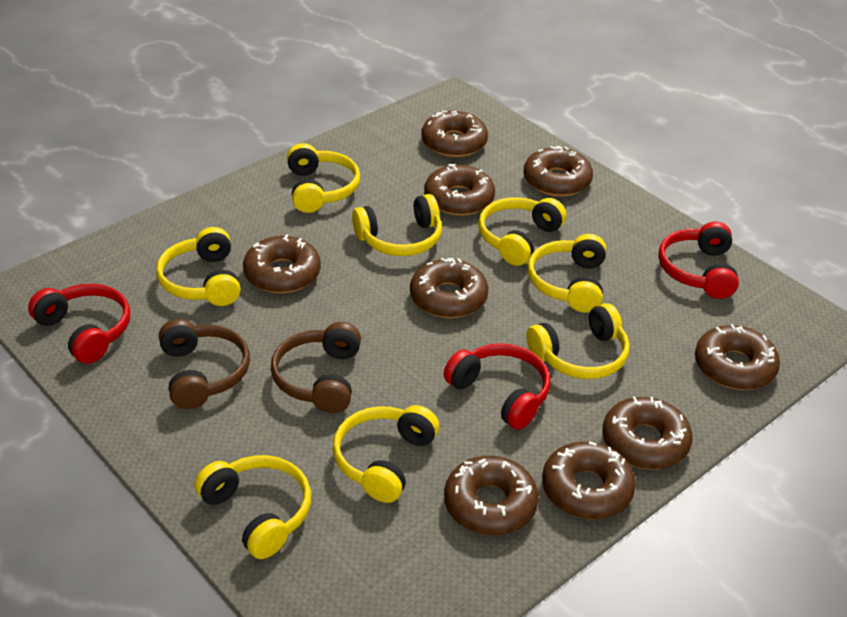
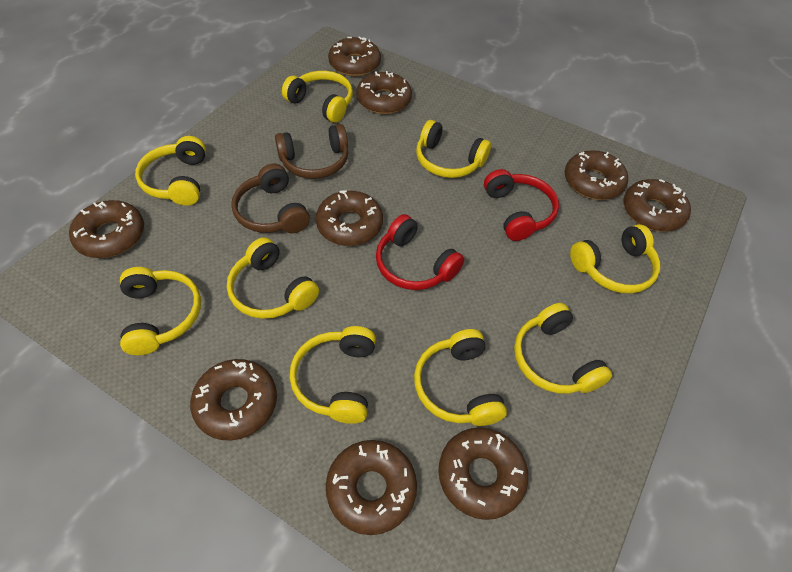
red headphones: 3 -> 2
yellow headphones: 8 -> 9

